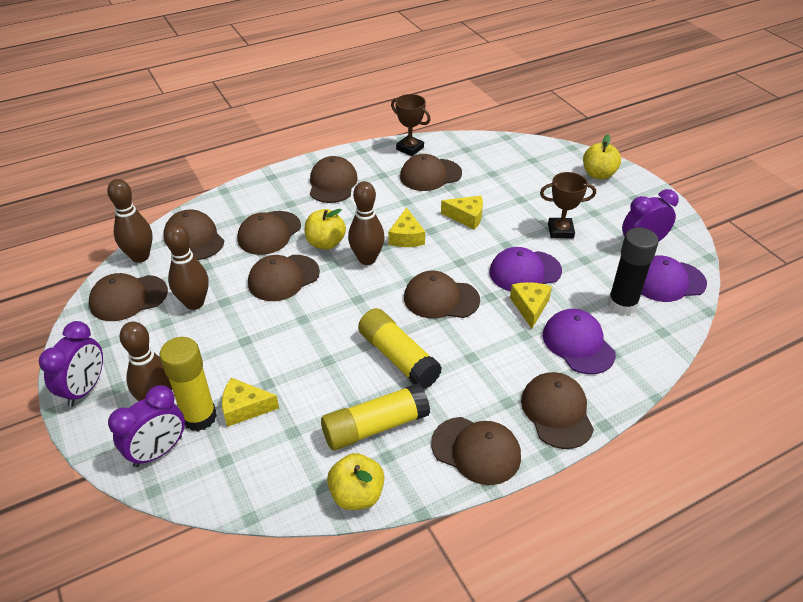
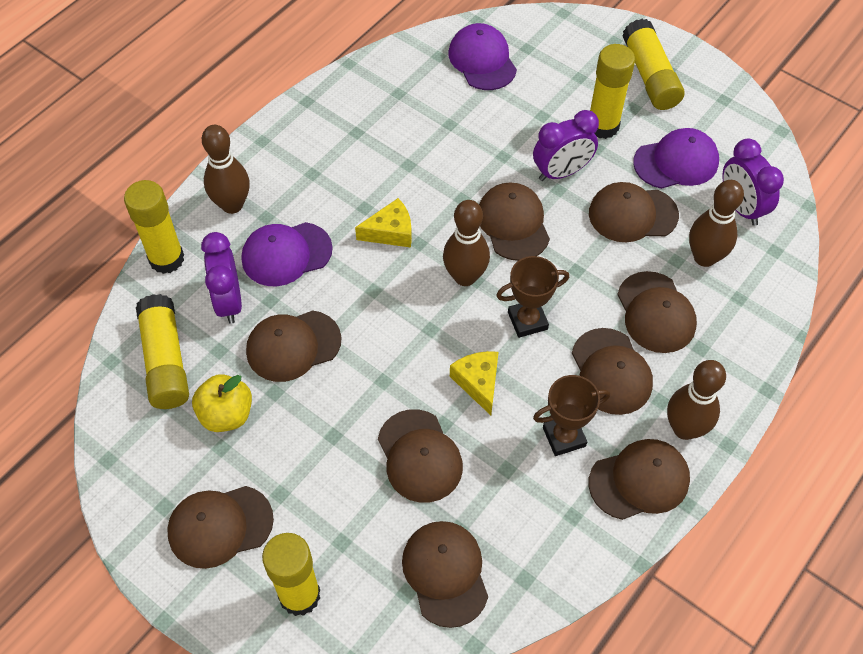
black glue stick: 1 -> 0
yellow apple: 3 -> 1
yellow cheese: 4 -> 2
yellow glue stick: 3 -> 5

